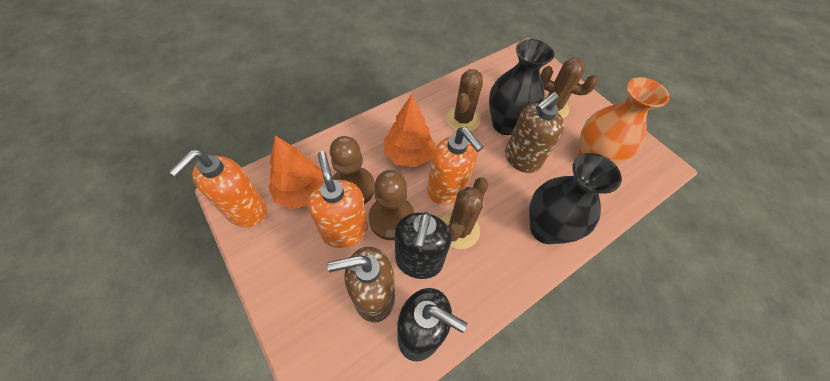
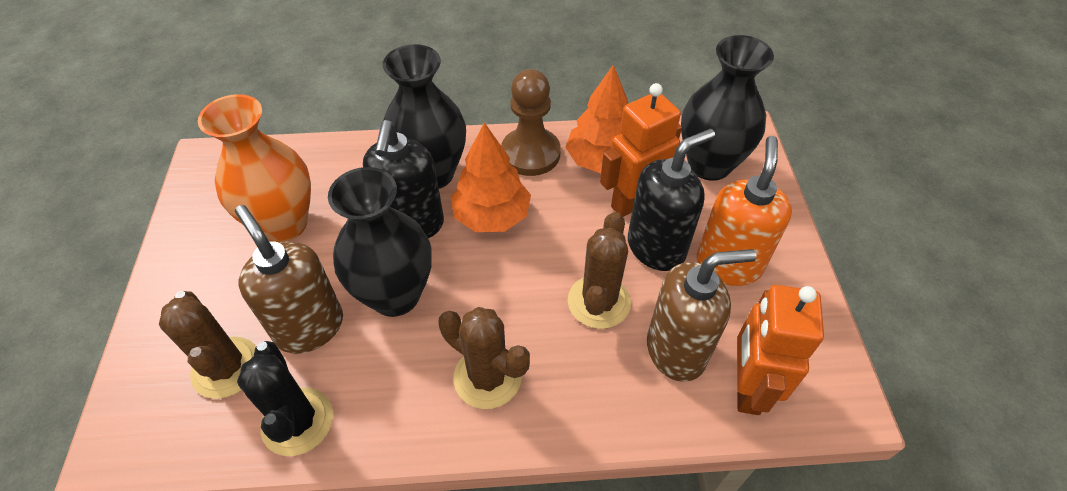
black cactus: 0 -> 1
black vase: 2 -> 3
brown pawn: 2 -> 1
orange robot: 0 -> 2
orange soap dispenser: 3 -> 1

